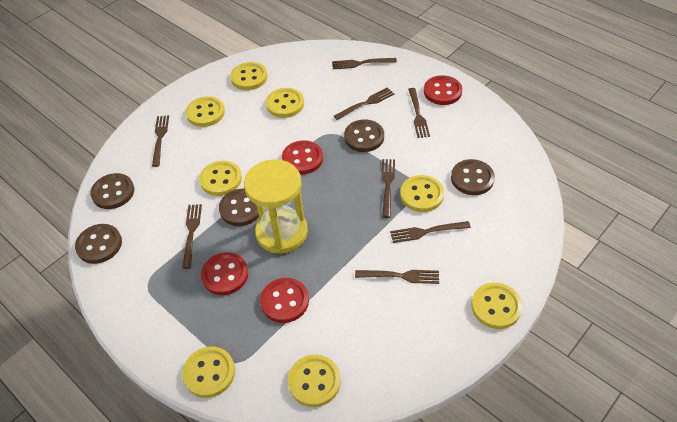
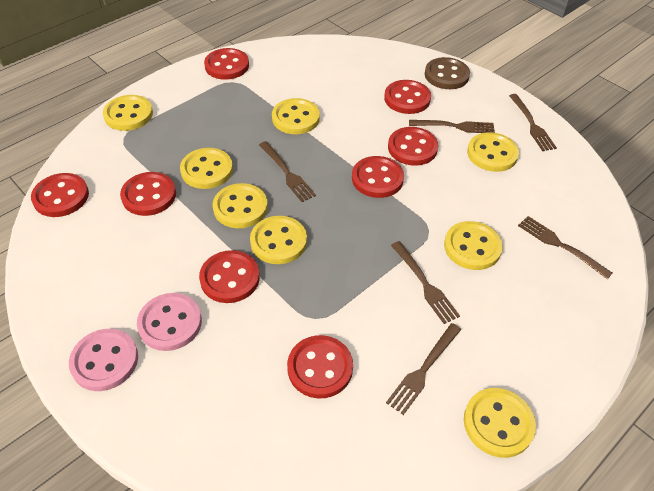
brown button: 5 -> 1
brown fork: 8 -> 6
pink button: 0 -> 2
red button: 4 -> 8
yellow hourglass: 1 -> 0

